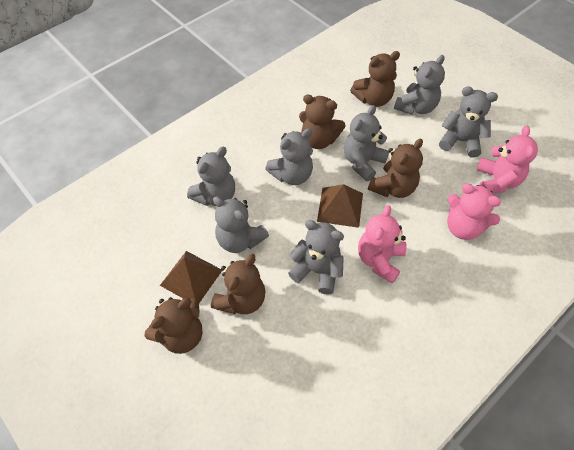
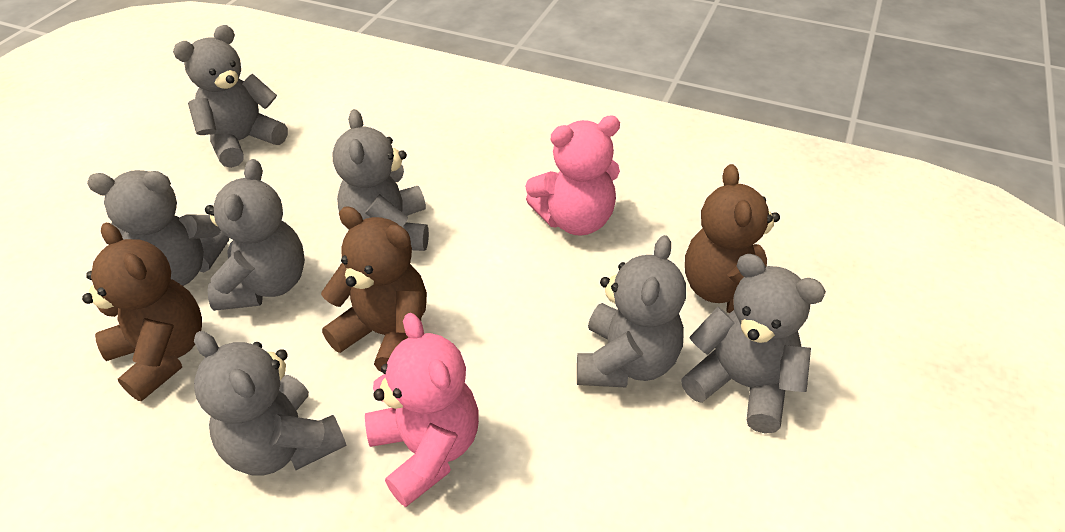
brown pyramid: 2 -> 0
brown teddy bear: 5 -> 3
pink teddy bear: 3 -> 2

